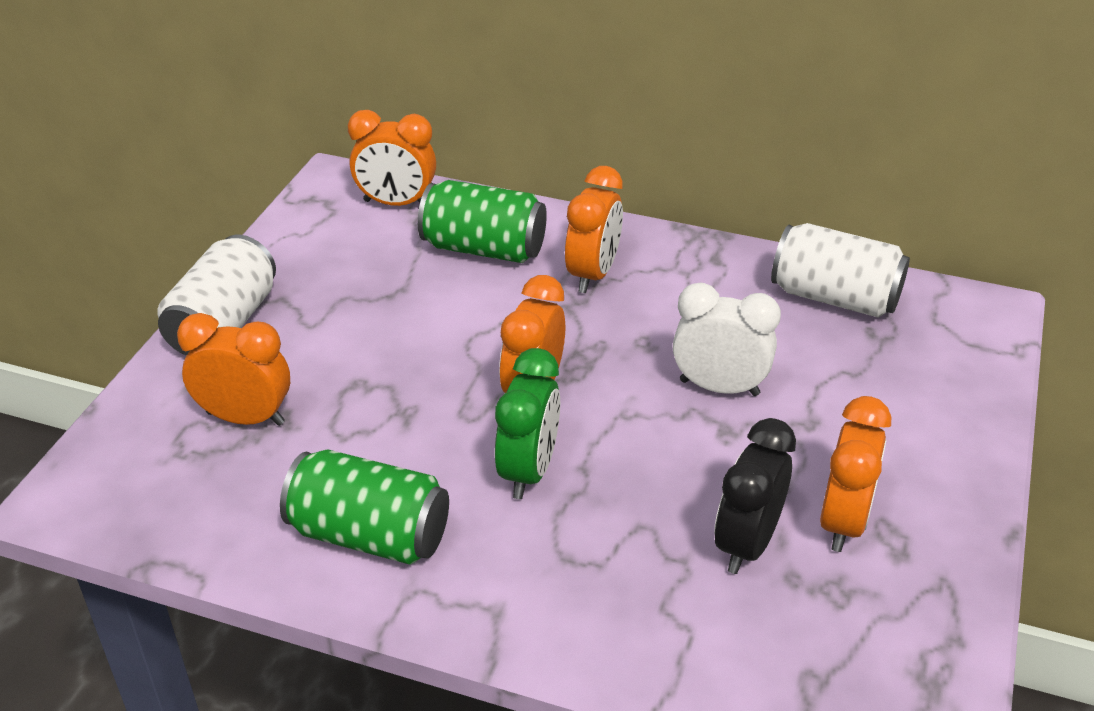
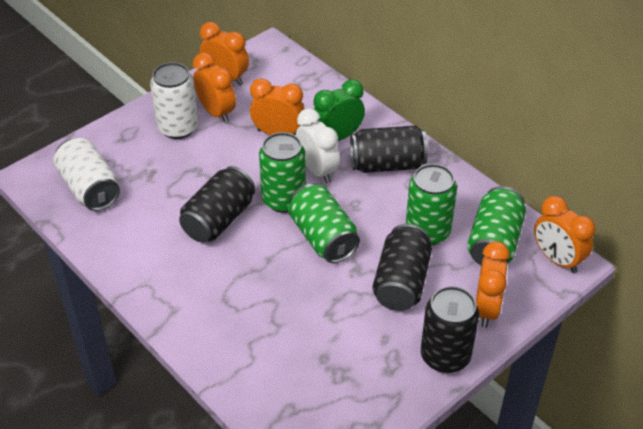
black can: 0 -> 4
black clock: 1 -> 0
green can: 2 -> 4

